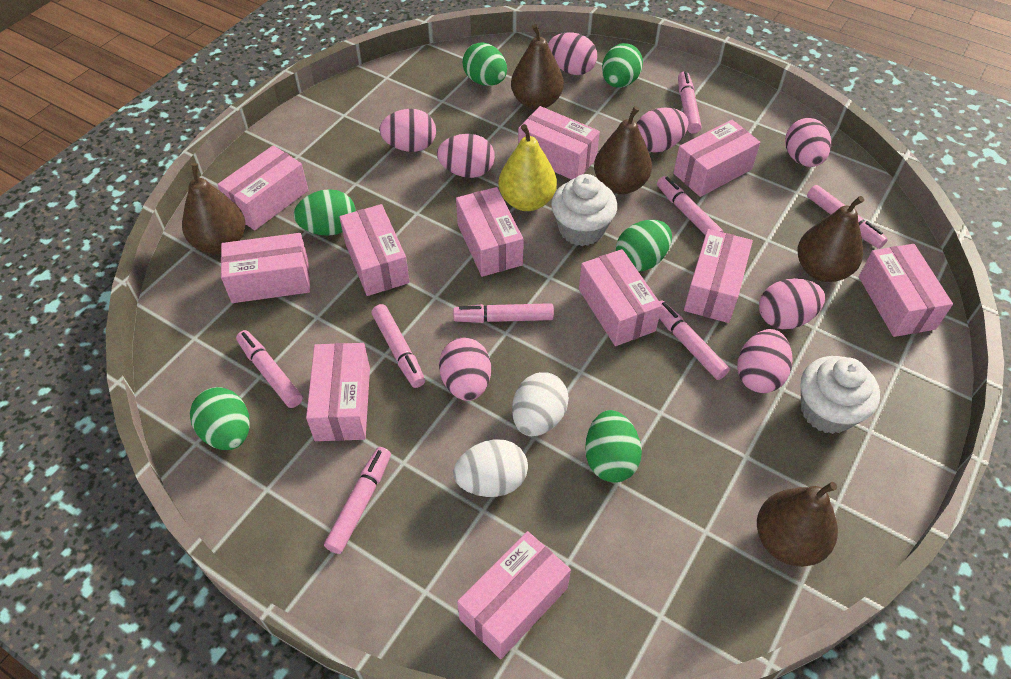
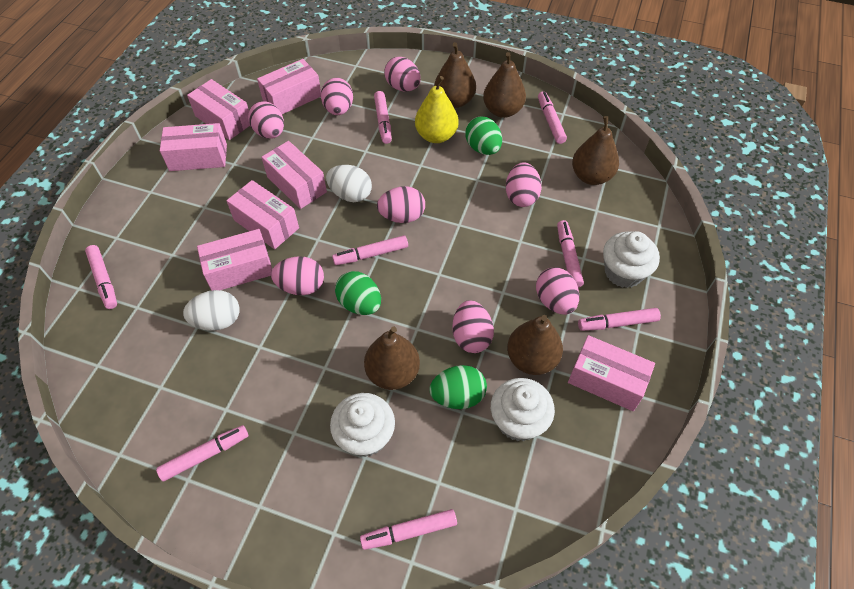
green egg: 6 -> 3
pink box: 11 -> 7
white cupcake: 2 -> 3

